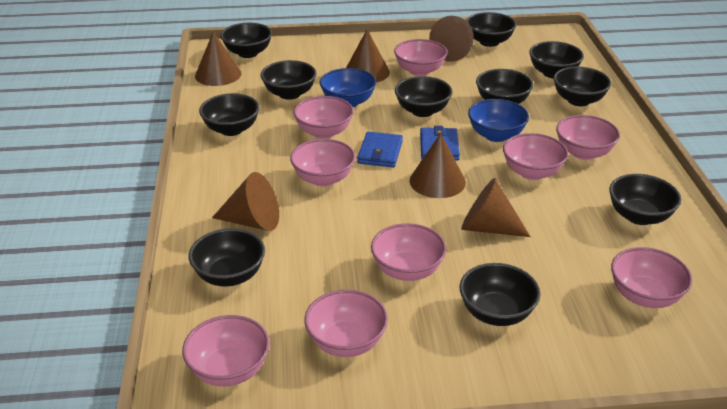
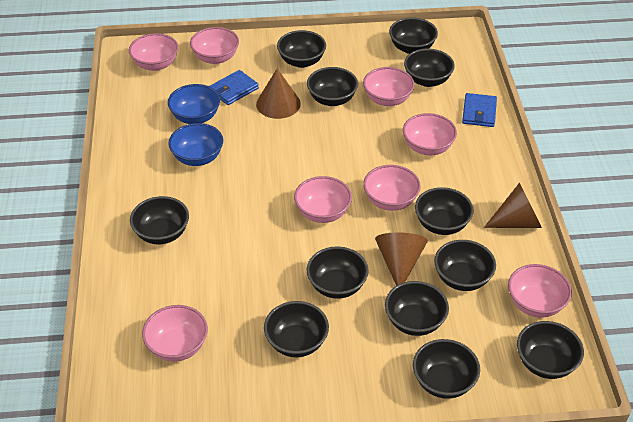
black bowl: 11 -> 12
brown cone: 6 -> 3
pink bowl: 9 -> 8

